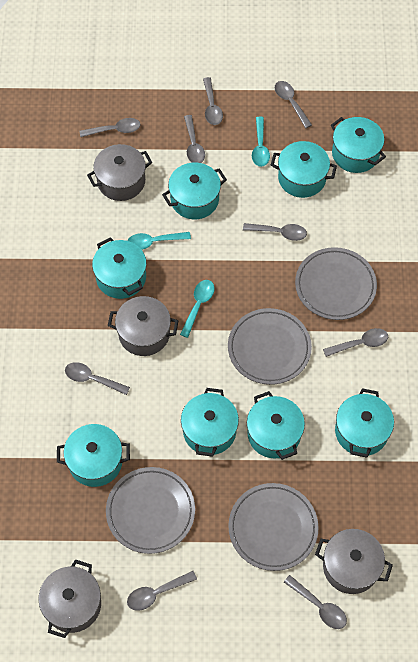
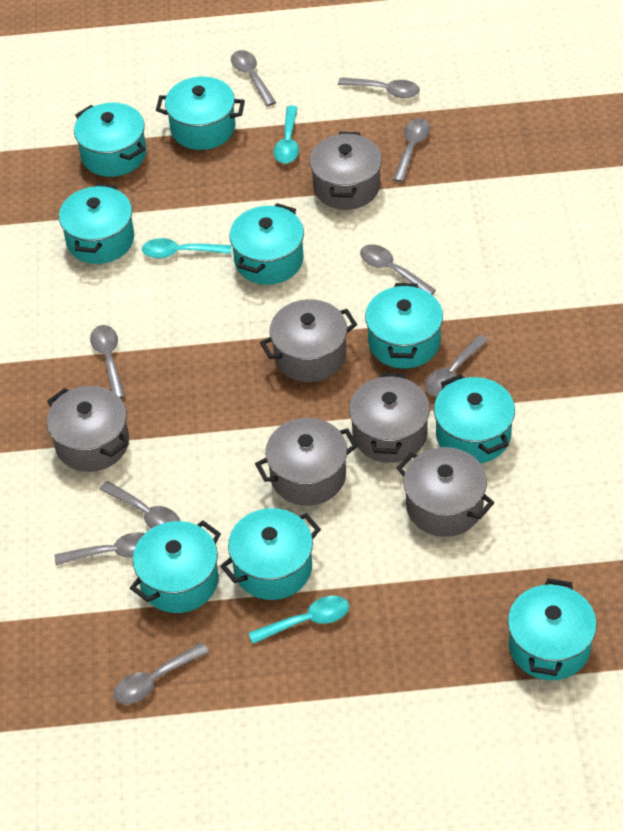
grey plate: 4 -> 0
grey pot: 4 -> 6
turquoise pot: 8 -> 9

